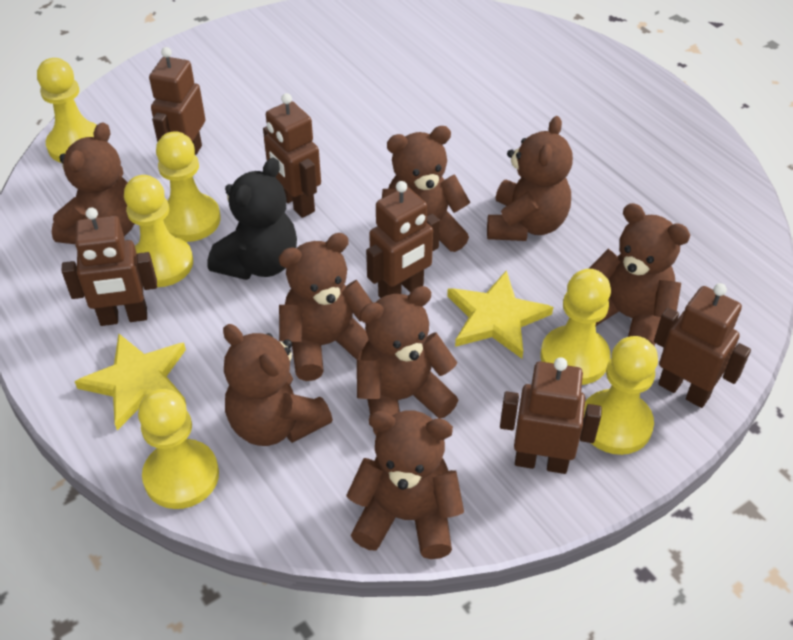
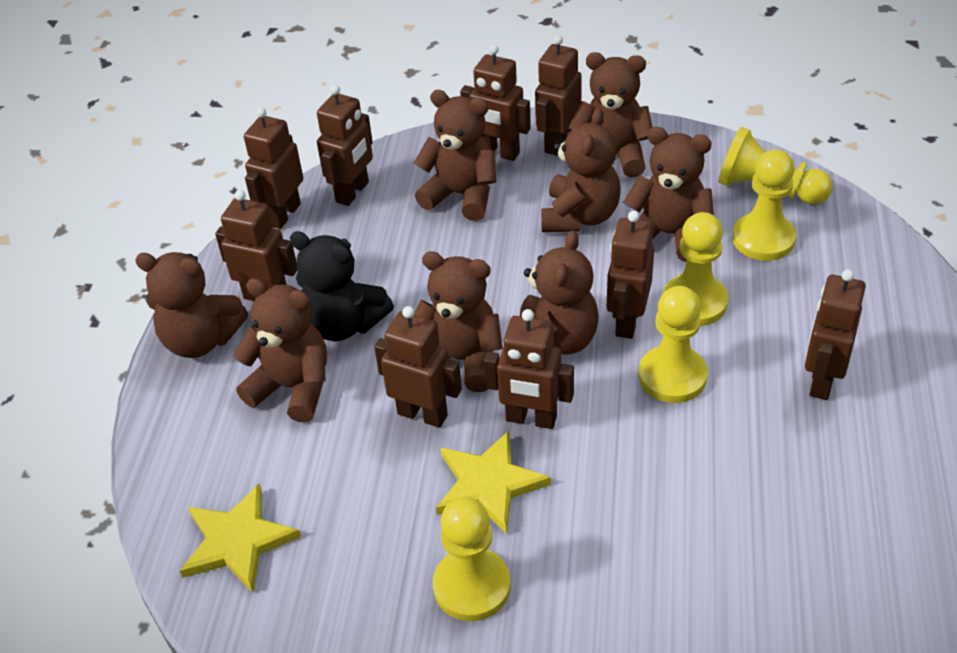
brown robot: 6 -> 9
yellow pawn: 6 -> 5

